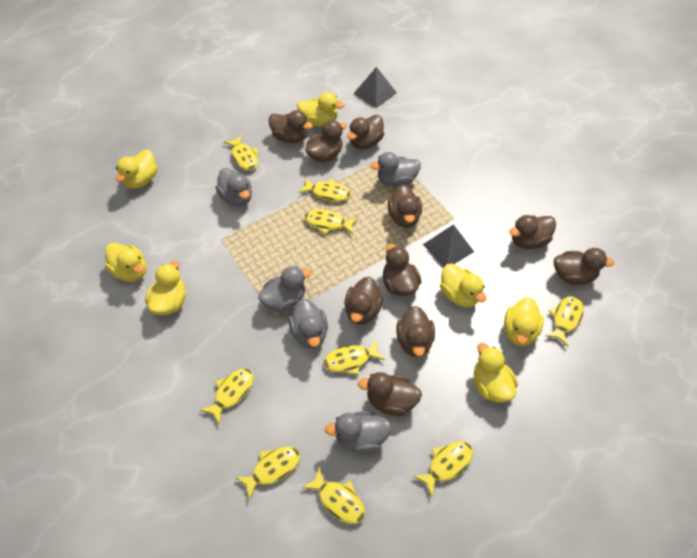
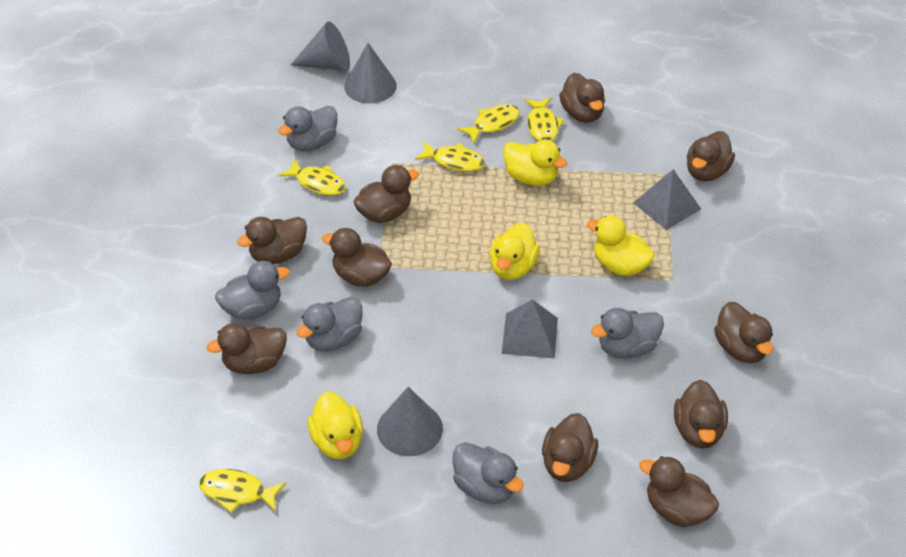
grey cone: 0 -> 3
yellow duck: 7 -> 4
yellow fish: 9 -> 5

